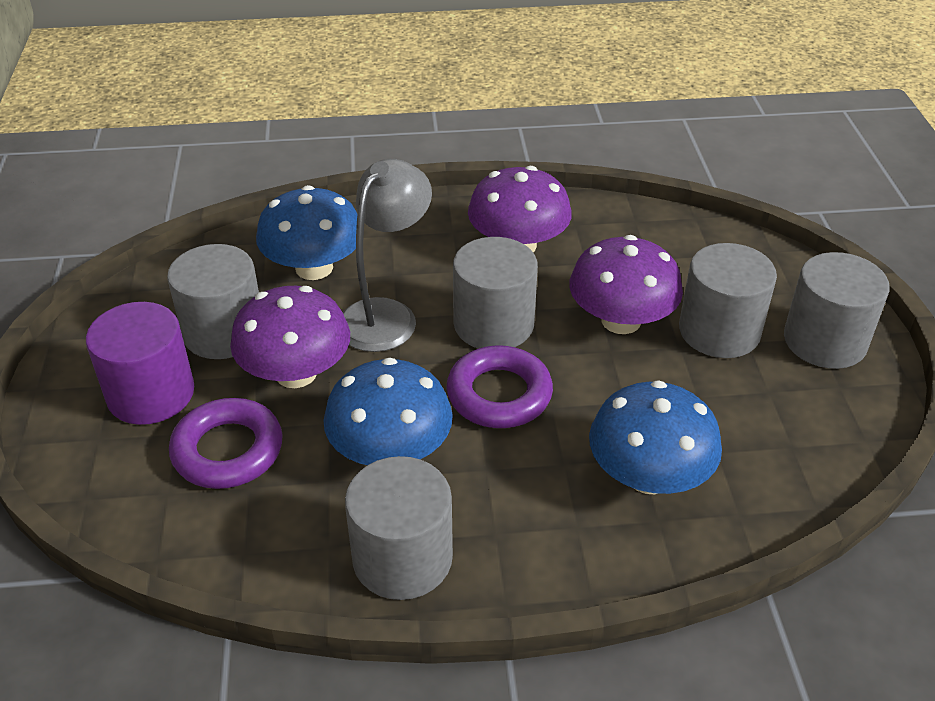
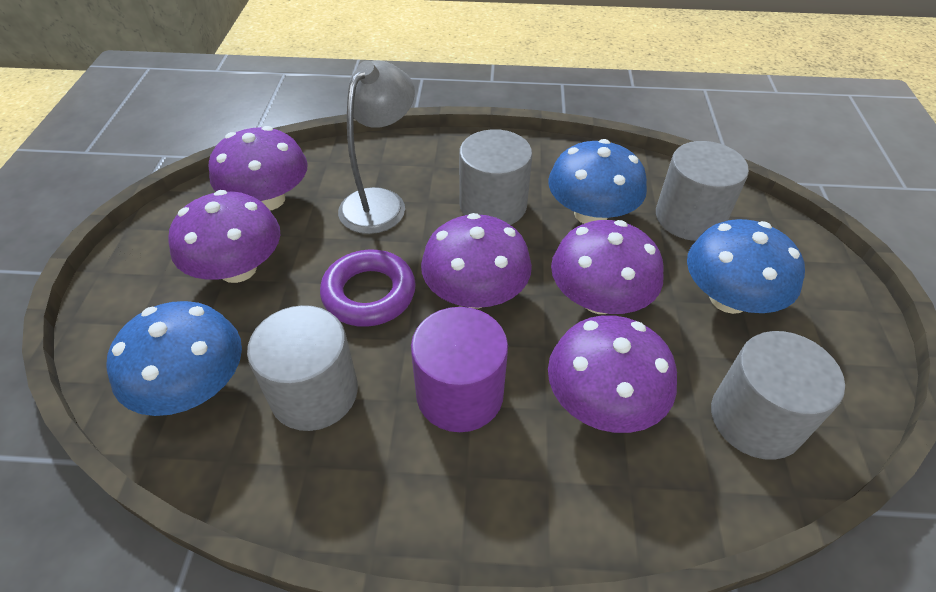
grey cylinder: 5 -> 4
purple mushroom: 3 -> 5
purple ring: 2 -> 1

